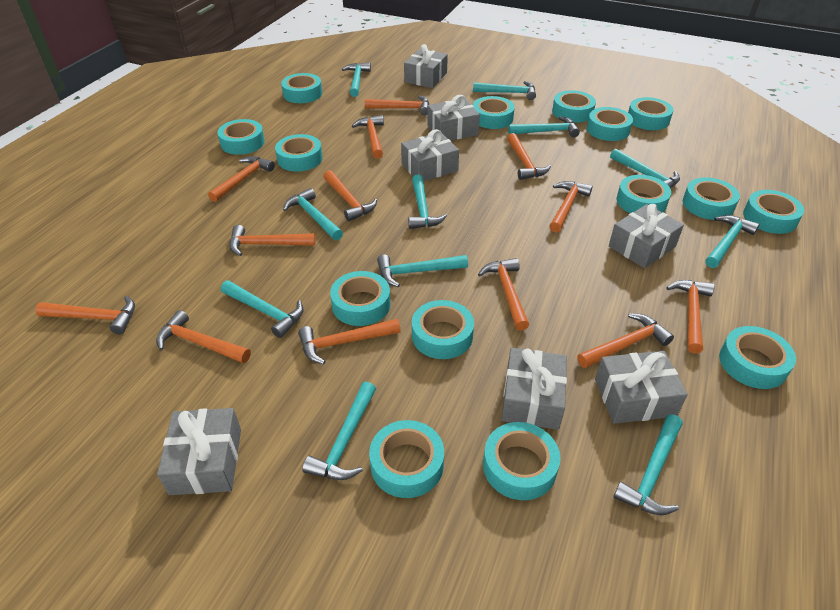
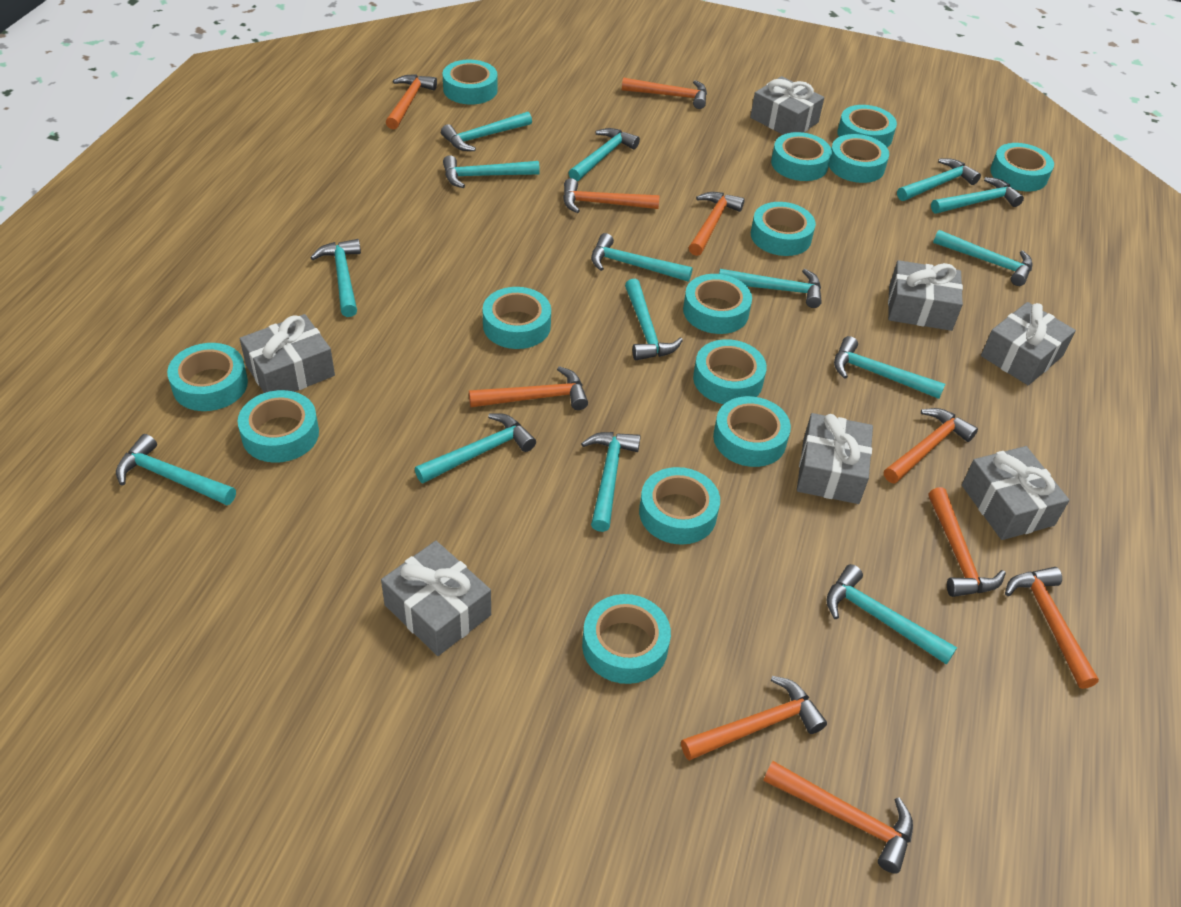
orange hammer: 13 -> 10
turquoise hammer: 11 -> 15
turquoise tape: 15 -> 14

